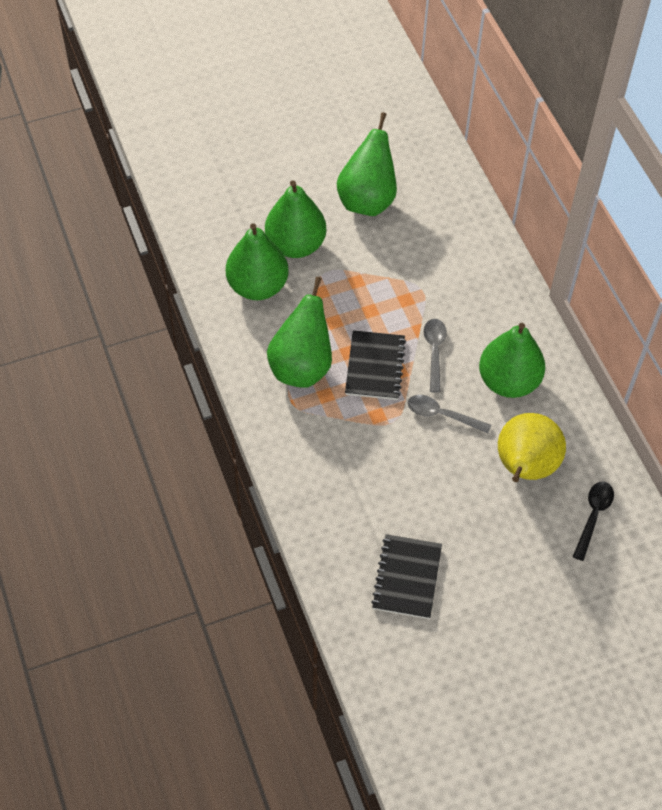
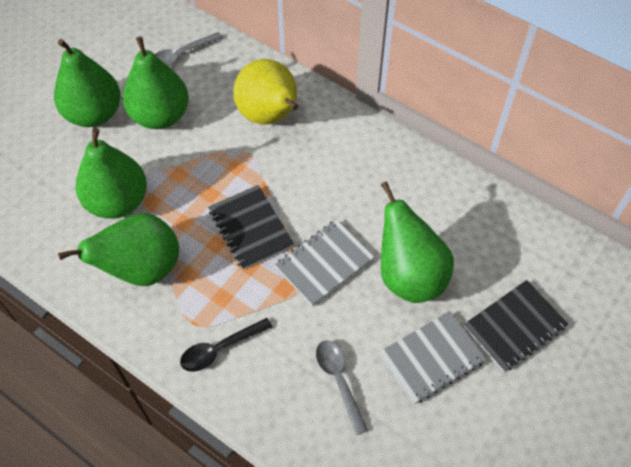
grey notebook: 0 -> 2

